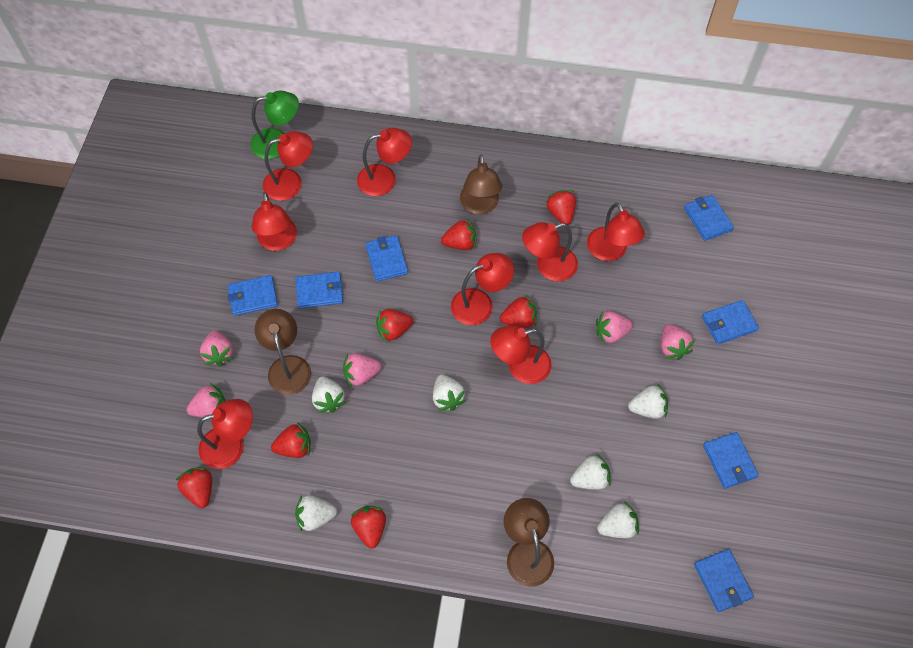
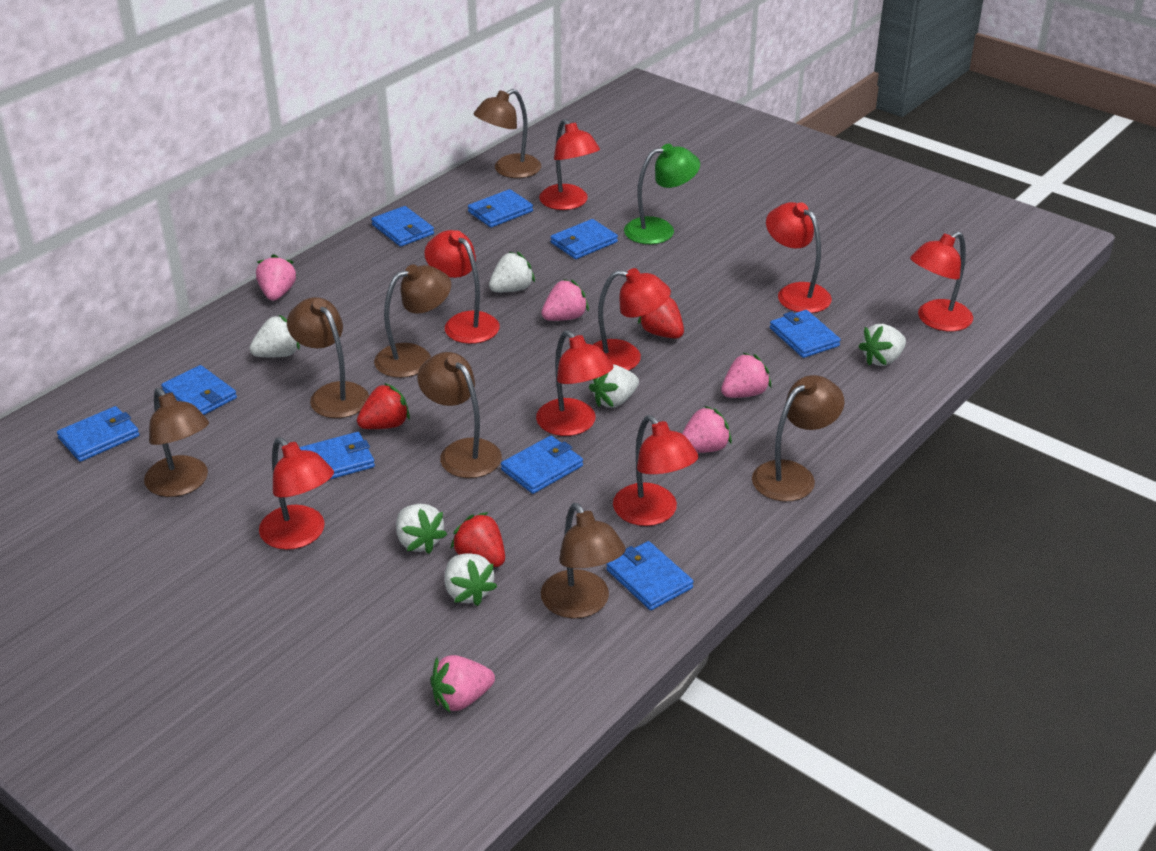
blue wallet: 7 -> 9
brown lamp: 3 -> 7
red strawberry: 7 -> 3

